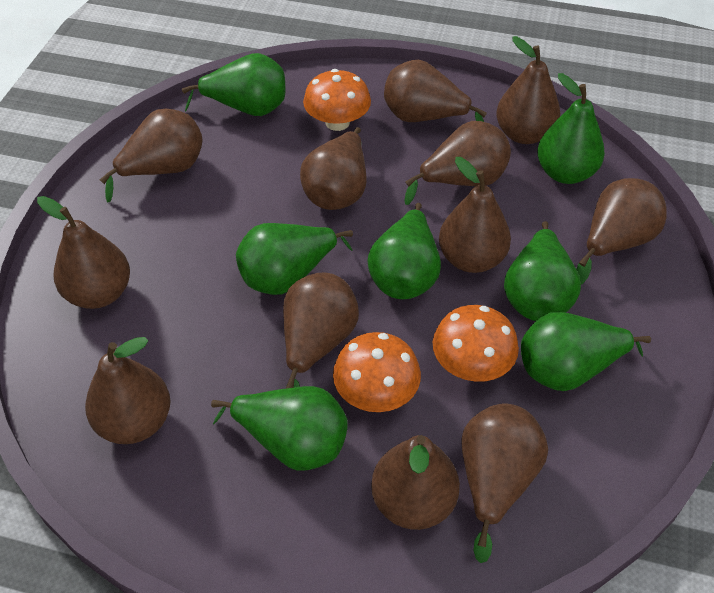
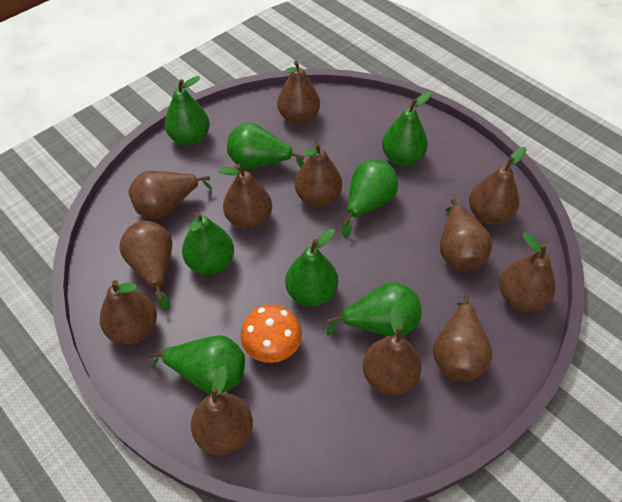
green pear: 7 -> 8
orange mushroom: 3 -> 1

